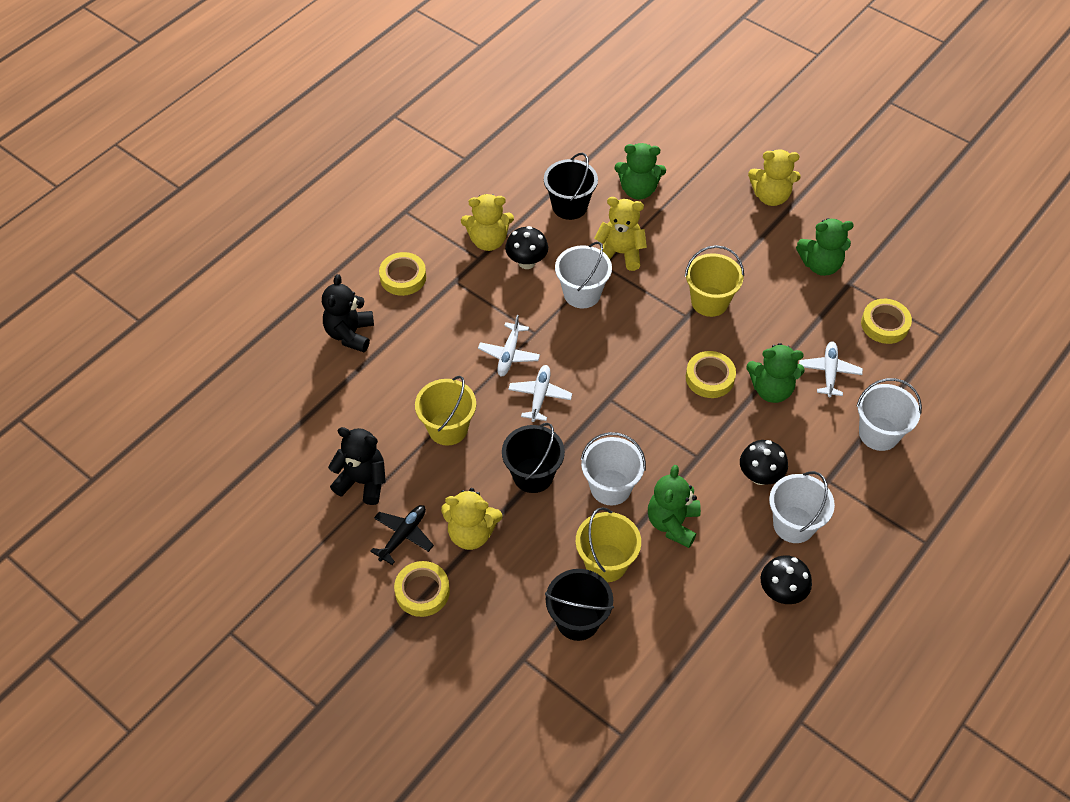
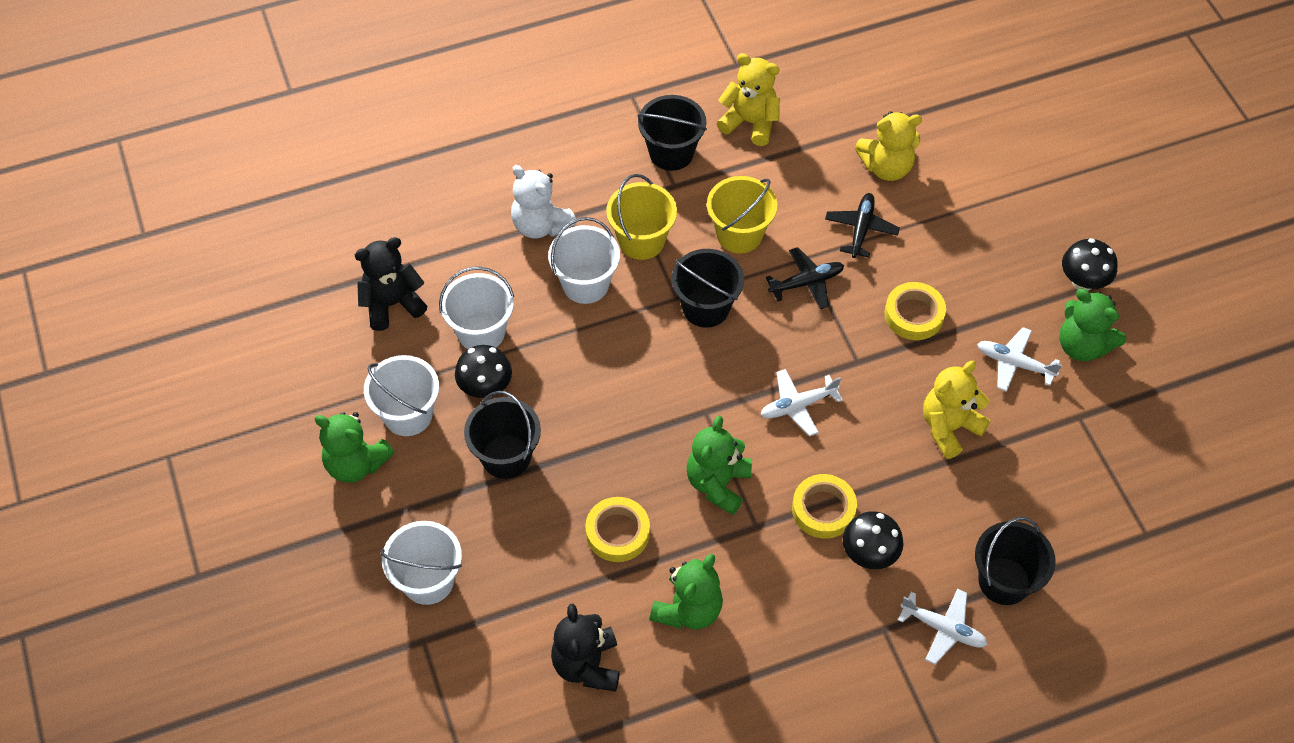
black bucket: 3 -> 4
black plane: 1 -> 2
white teddy bear: 0 -> 1
yellow bucket: 3 -> 2
yellow tape: 4 -> 3
yellow teddy bear: 4 -> 3

